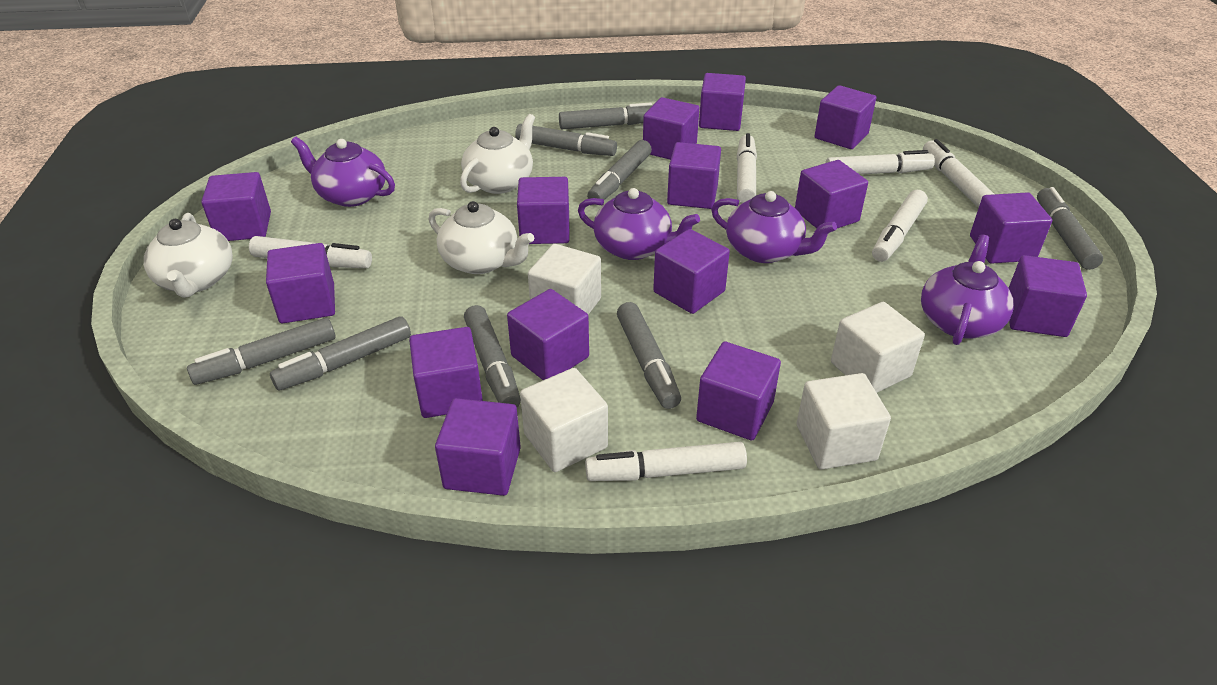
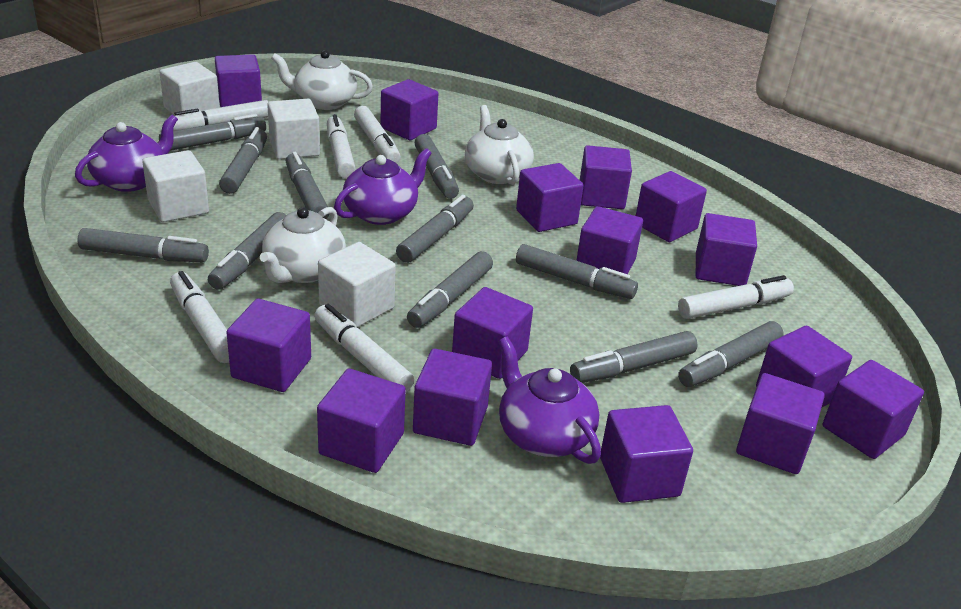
grey marker: 8 -> 11
purple teapot: 4 -> 3

